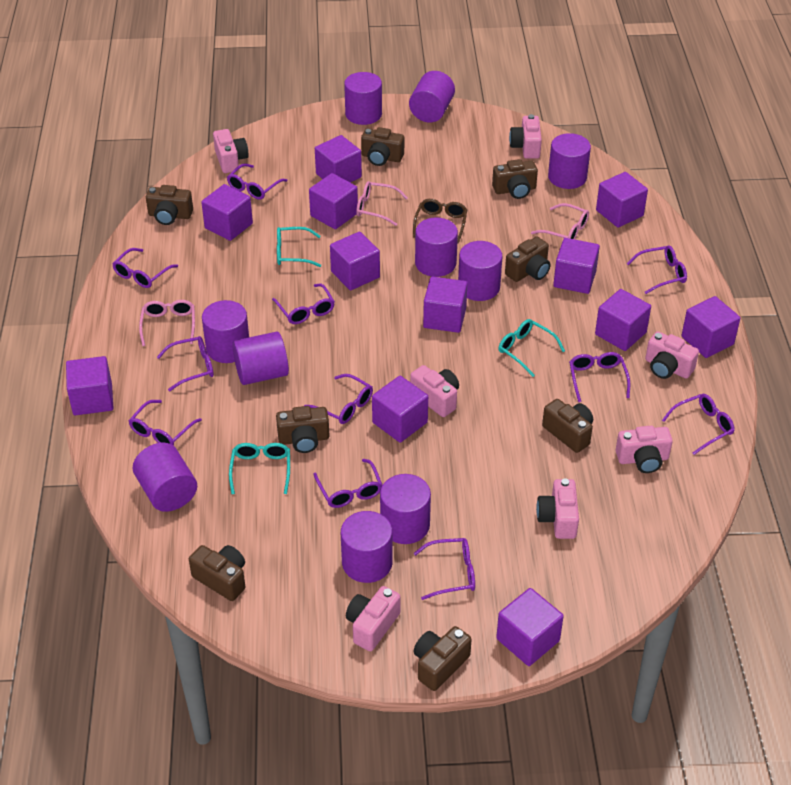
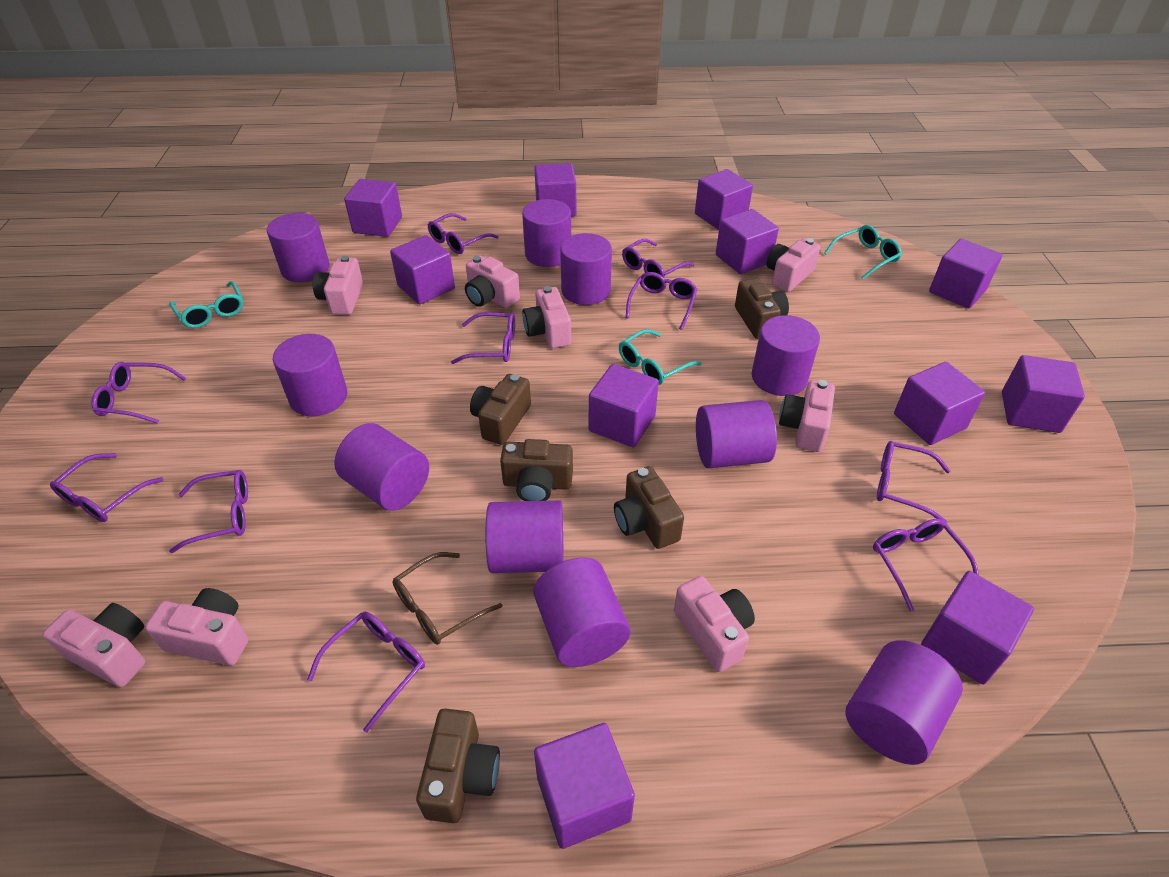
brown camera: 8 -> 5
pink camera: 7 -> 8
pink glasses: 3 -> 0
purple cube: 12 -> 11
purple glasses: 11 -> 10

